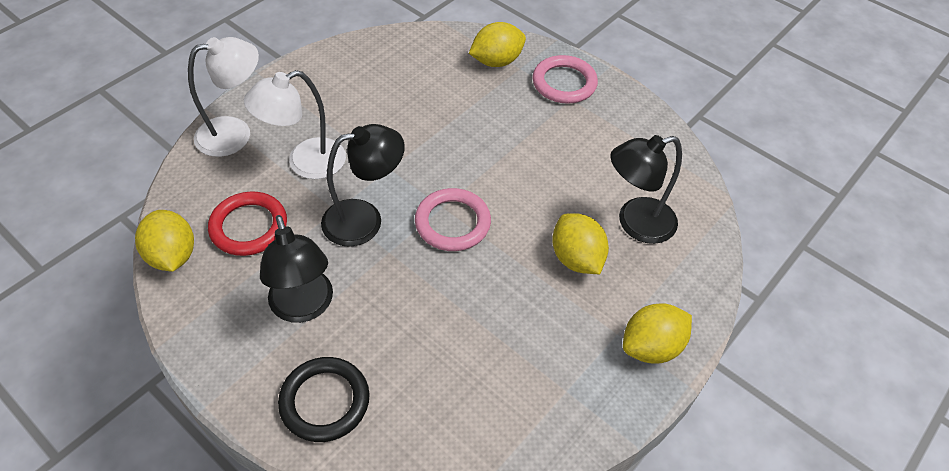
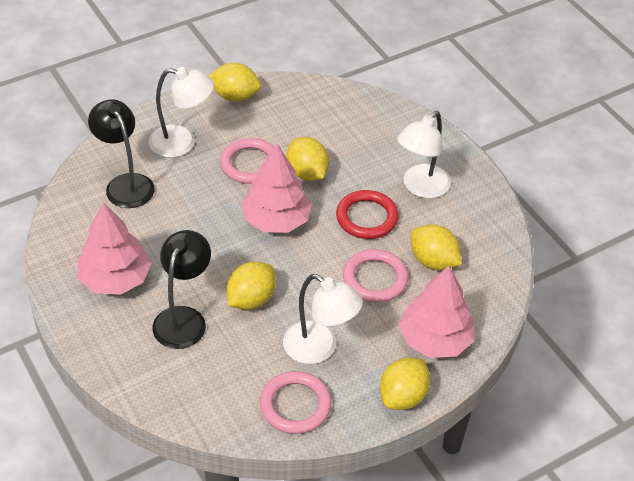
black lamp: 3 -> 2
black ring: 1 -> 0
pink ring: 2 -> 3
pink tree: 0 -> 3
white lamp: 2 -> 3
yellow lemon: 4 -> 5

